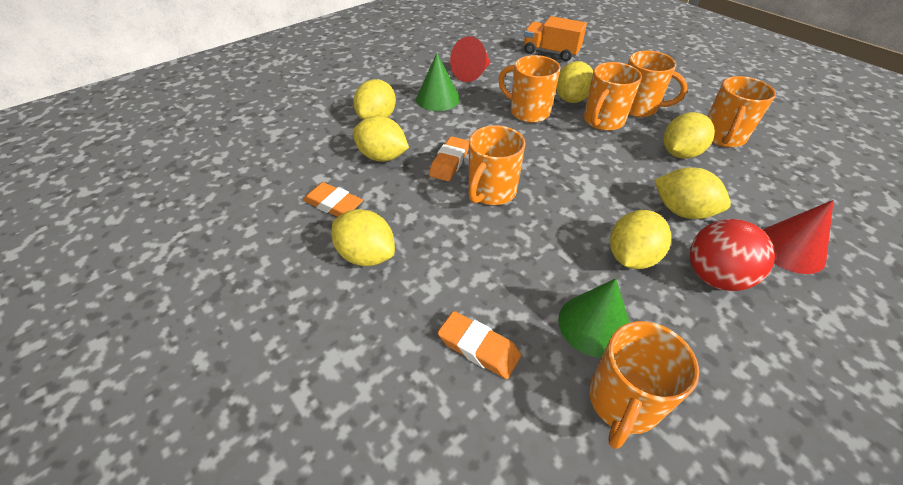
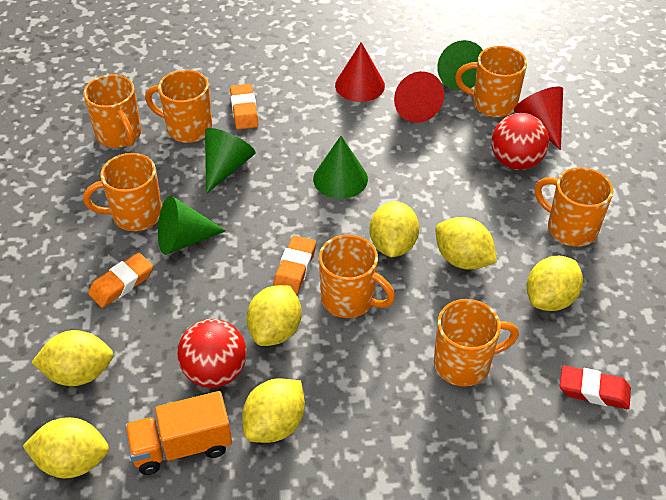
green cone: 2 -> 4
orange mug: 6 -> 7
red ball: 1 -> 2
red cone: 2 -> 3
red eraser: 0 -> 1

